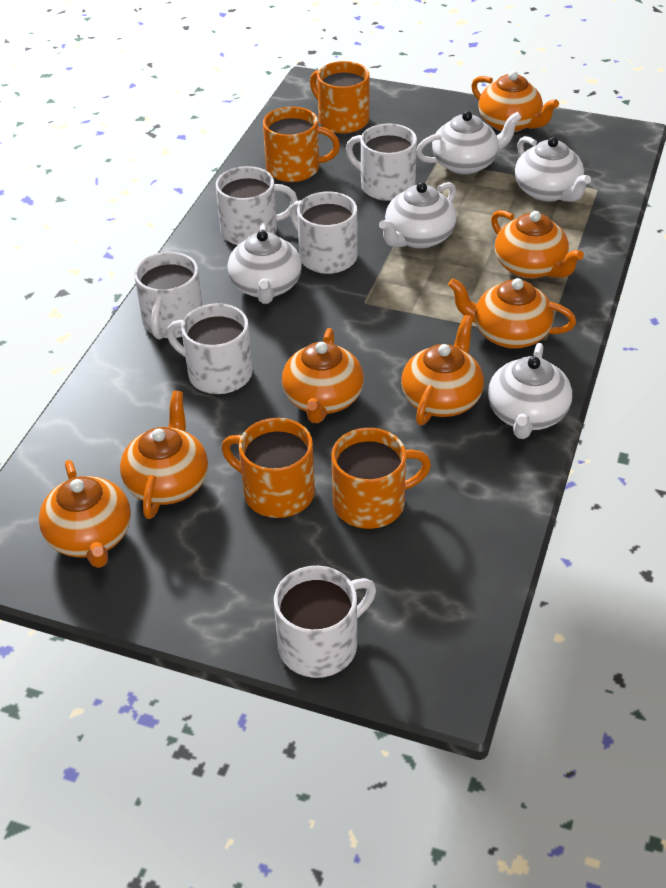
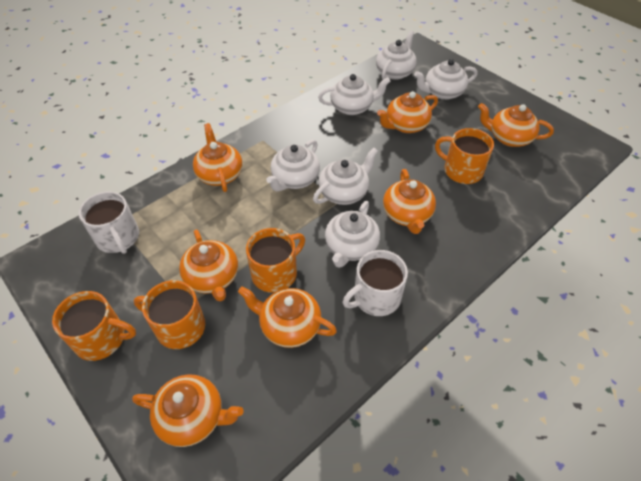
white mug: 6 -> 2
white teapot: 5 -> 6

